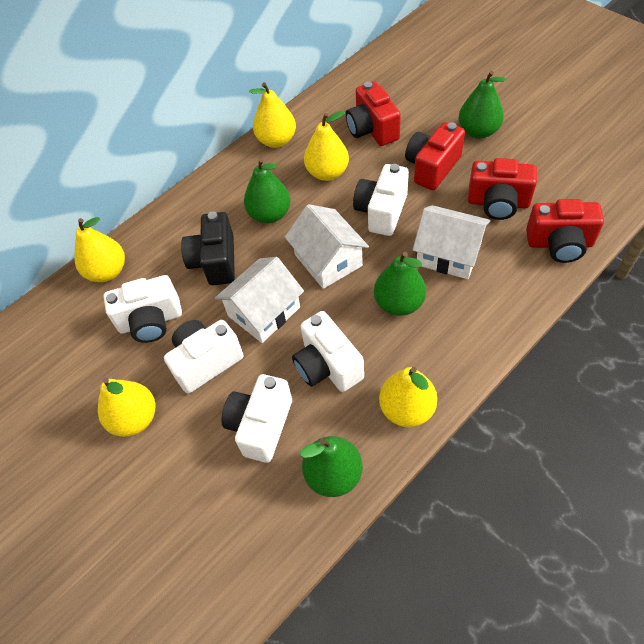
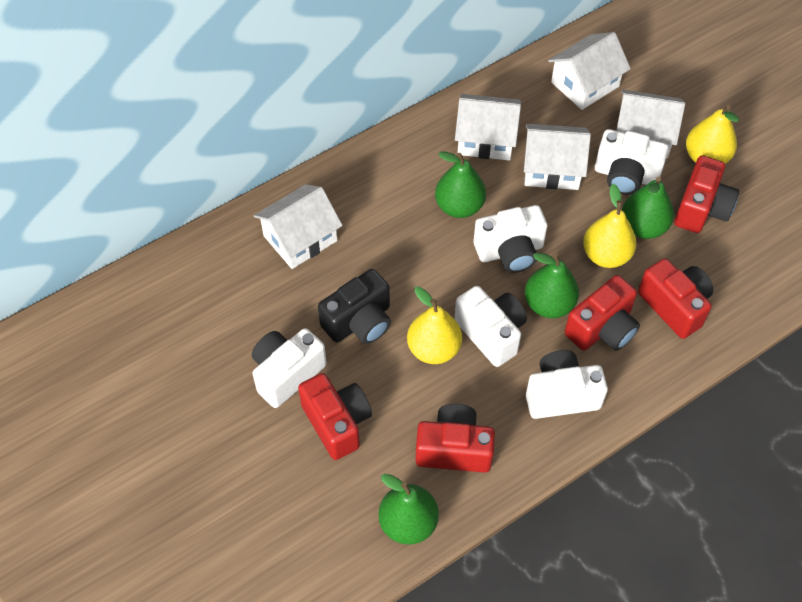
red camera: 4 -> 5
white house: 3 -> 5
yellow pear: 5 -> 3

